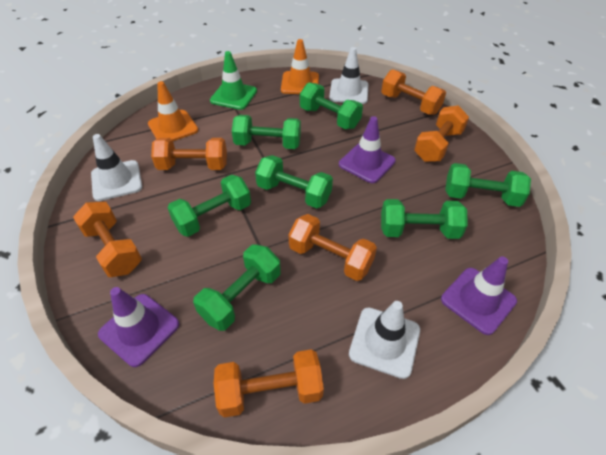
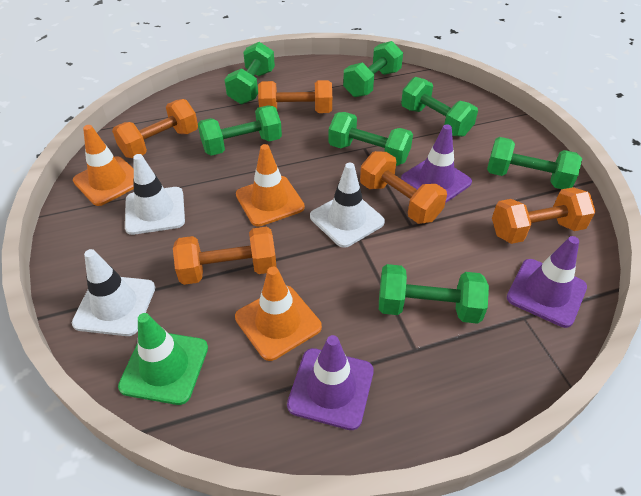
orange dumbbell: 6 -> 5
orange traffic cone: 2 -> 3

